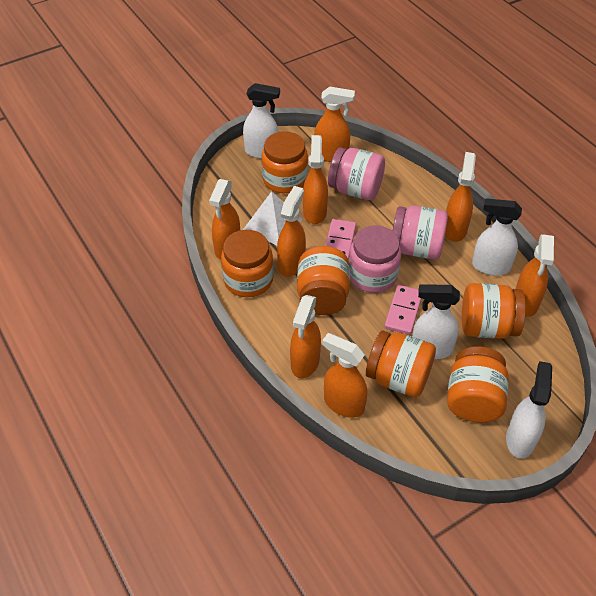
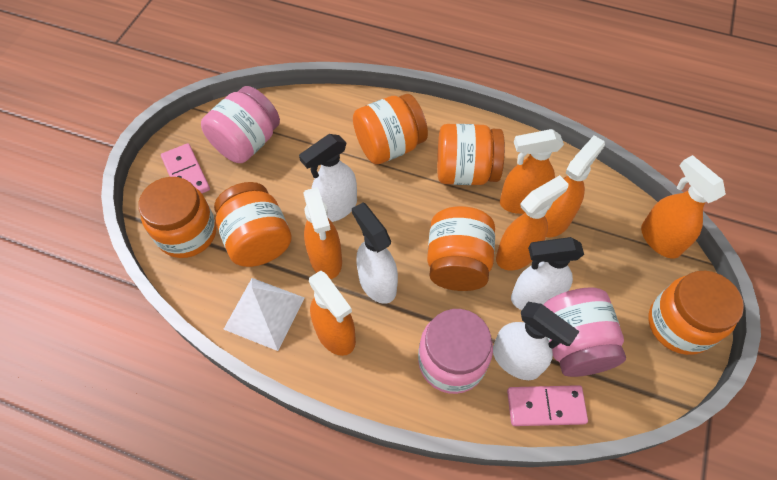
orange spray bottle: 8 -> 6

